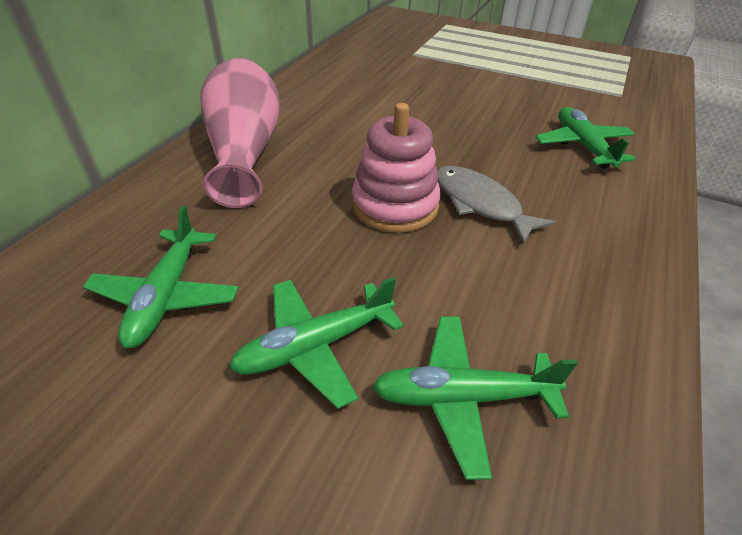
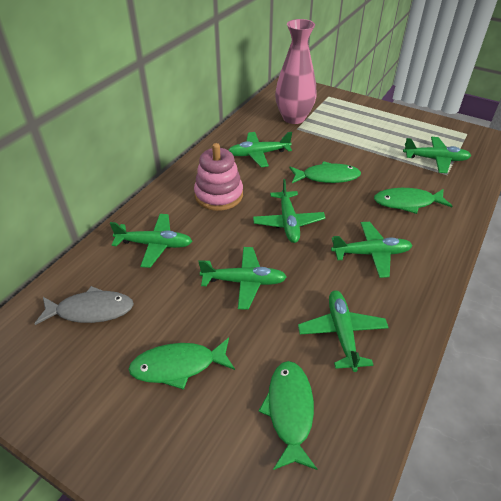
green fish: 0 -> 4
green plane: 4 -> 7

